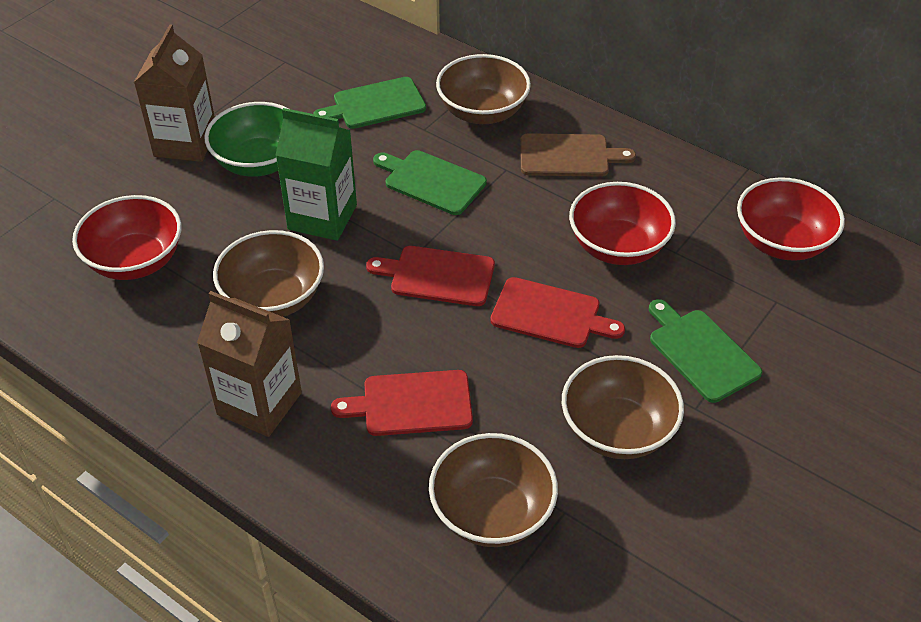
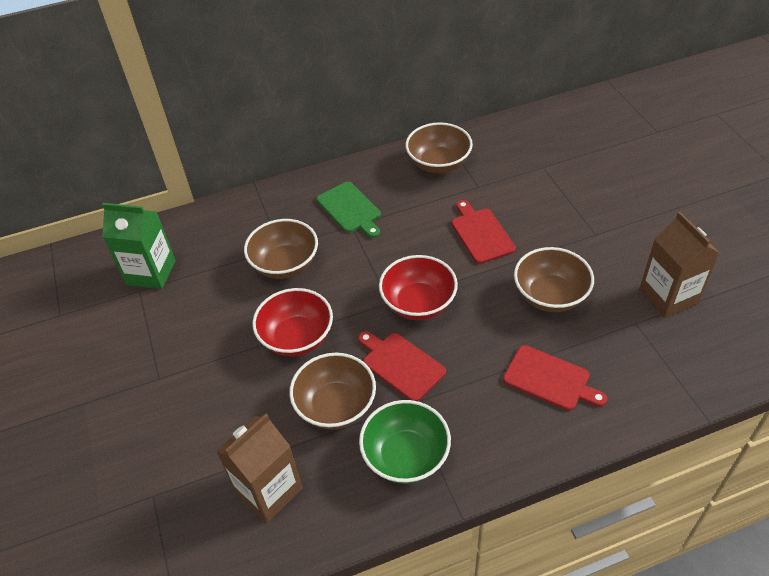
brown cutting board: 1 -> 0
green cutting board: 3 -> 1
red bowl: 3 -> 2

